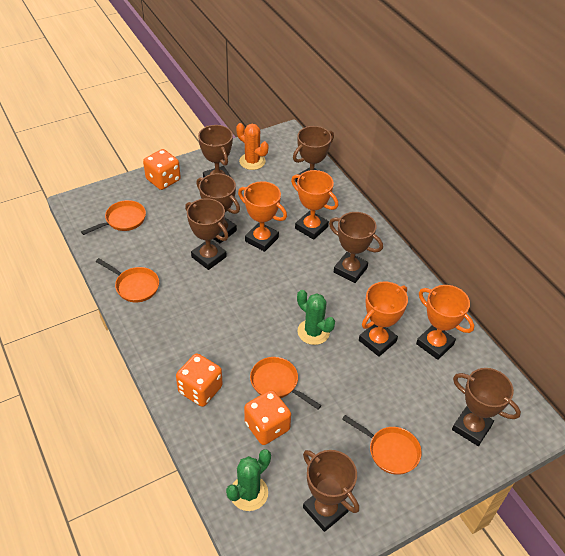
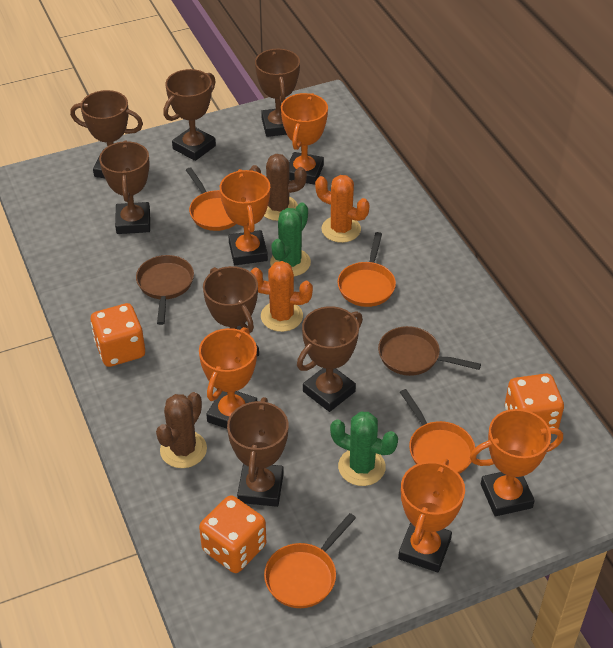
brown cactus: 0 -> 2
brown pan: 0 -> 2
orange cactus: 1 -> 2
orange trophy: 4 -> 5

